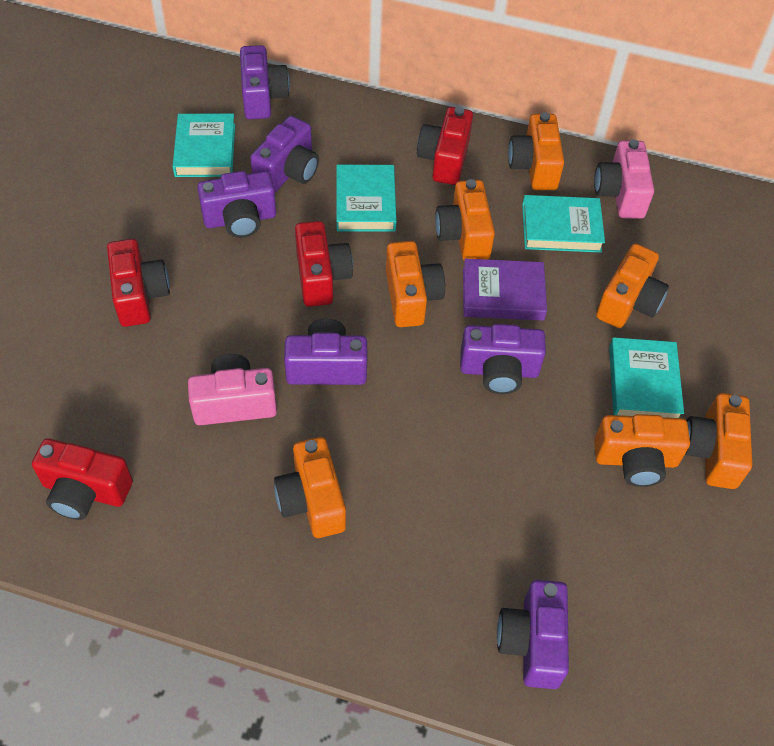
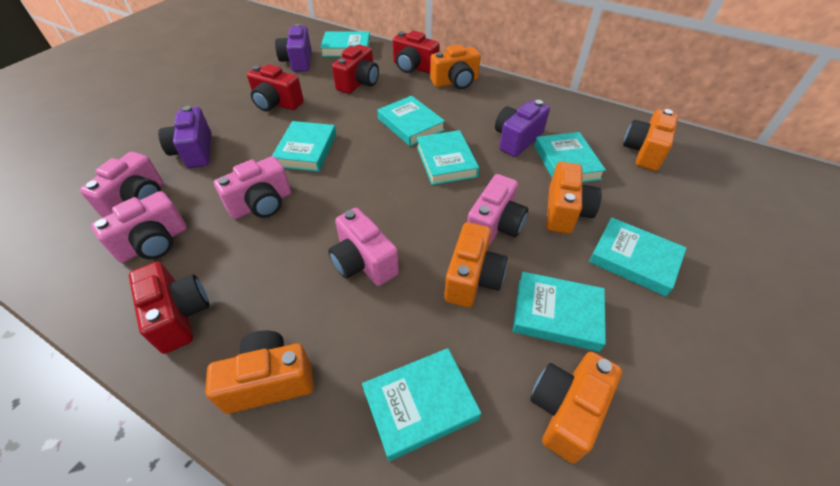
orange camera: 7 -> 6
pink camera: 2 -> 5
purple book: 1 -> 0
purple camera: 6 -> 3
turquoise book: 4 -> 8

